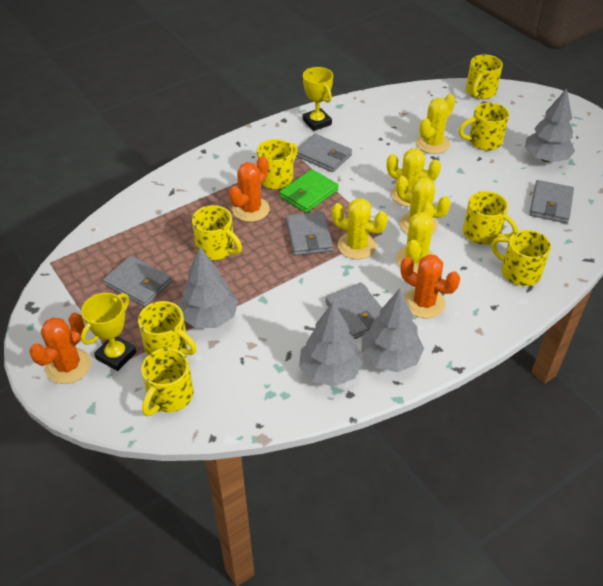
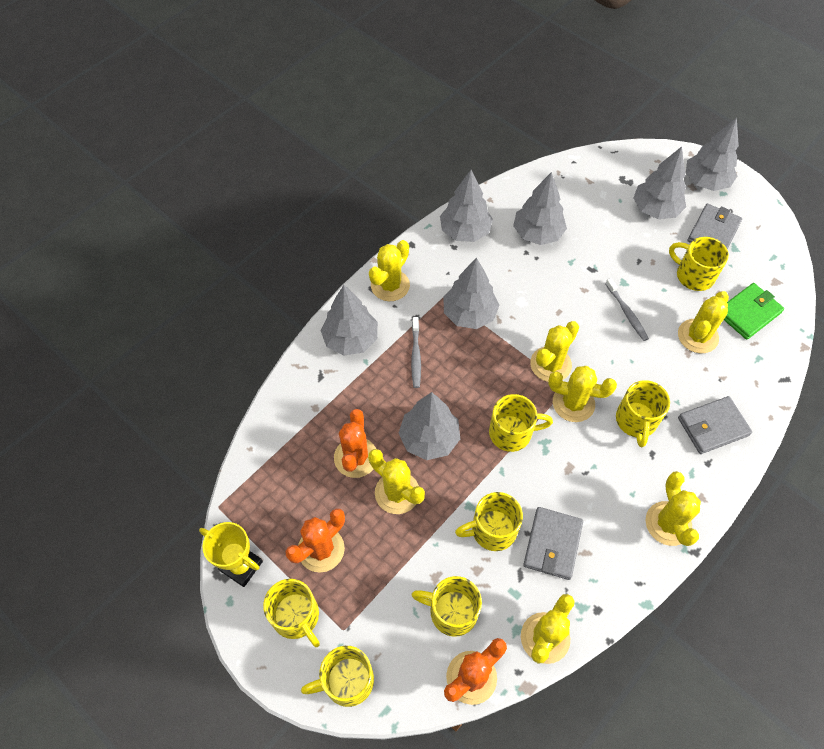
grey toothbrush: 0 -> 2
grey tree: 4 -> 7
grey wallet: 5 -> 3
yellow cactus: 5 -> 7
yellow mug: 8 -> 7
yellow trophy: 2 -> 1

